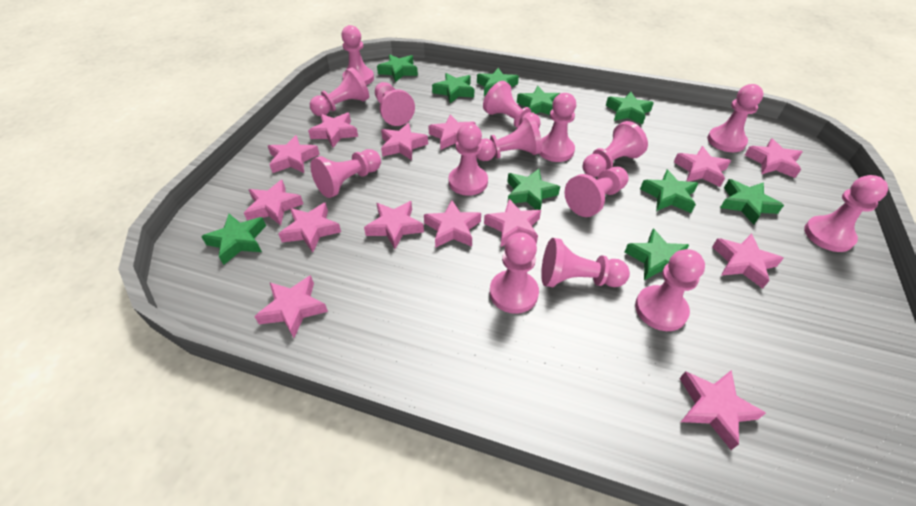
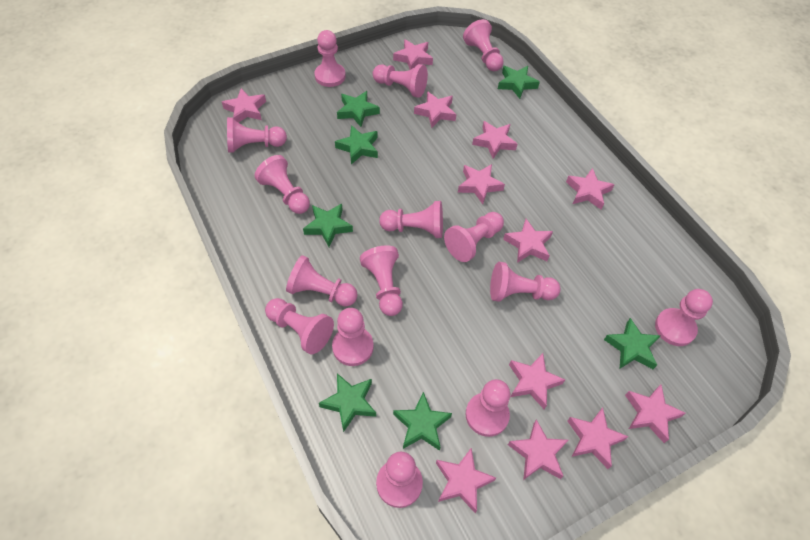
green star: 10 -> 7
pink star: 14 -> 12

